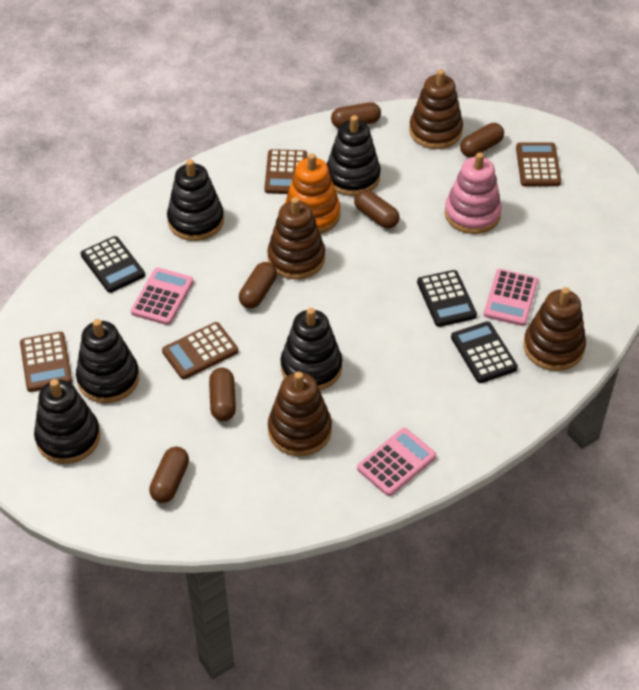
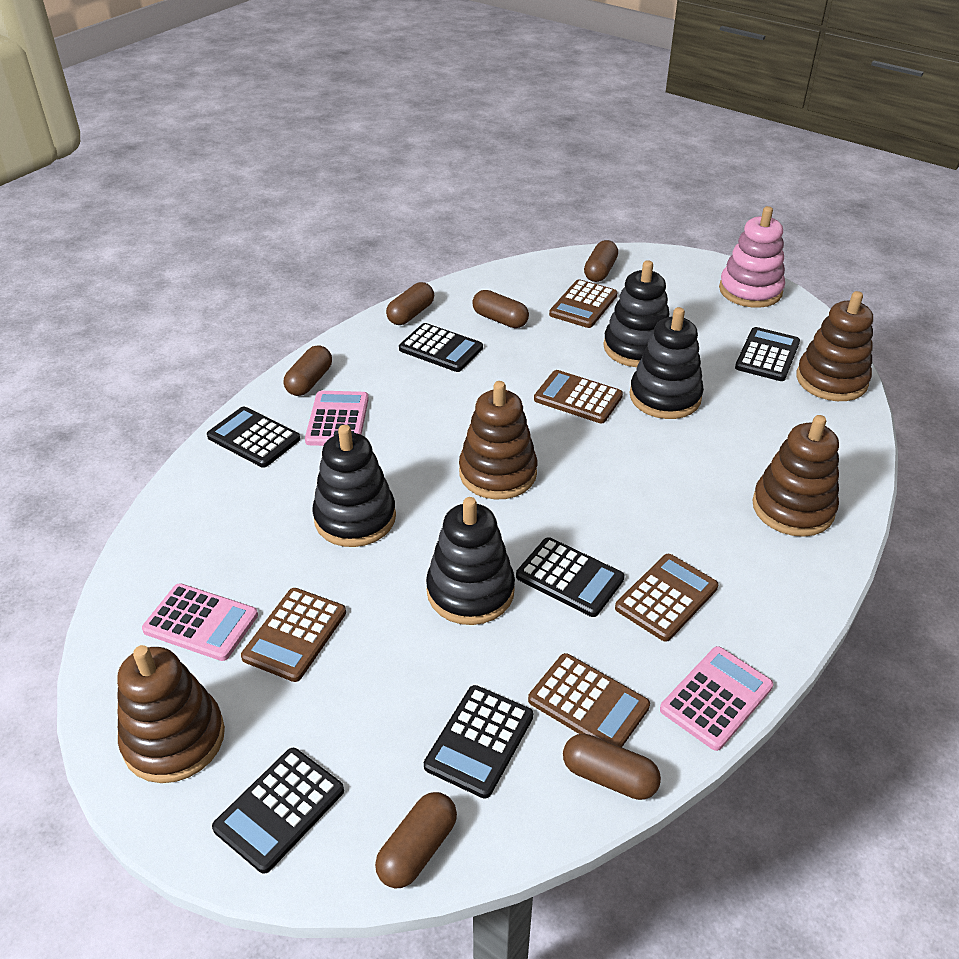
black calculator: 3 -> 6
black stacking toy: 5 -> 4
brown calculator: 4 -> 5
orange stacking toy: 1 -> 0

